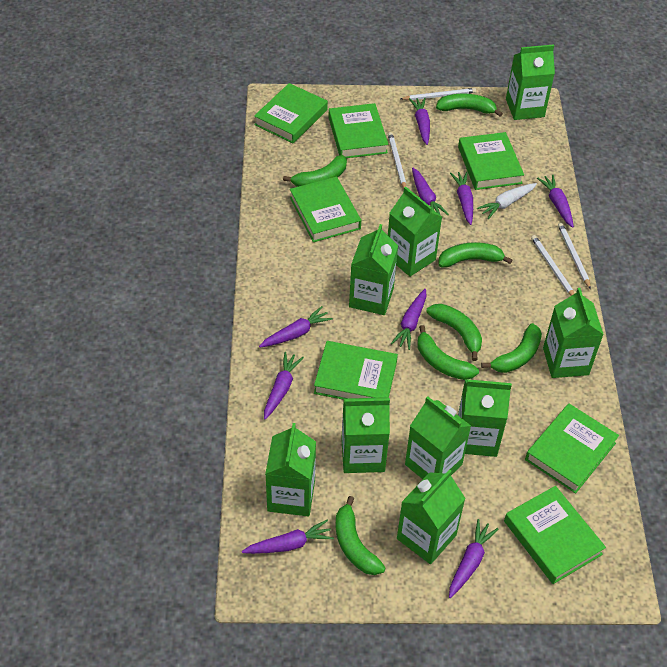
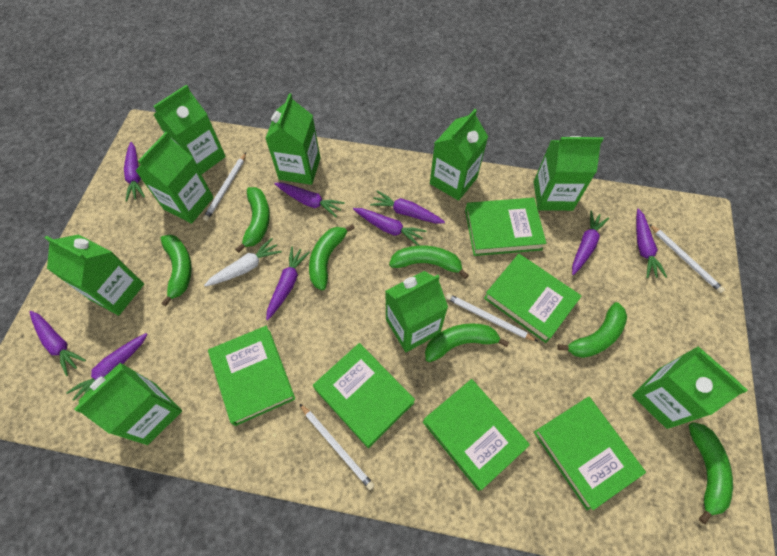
green book: 7 -> 6

